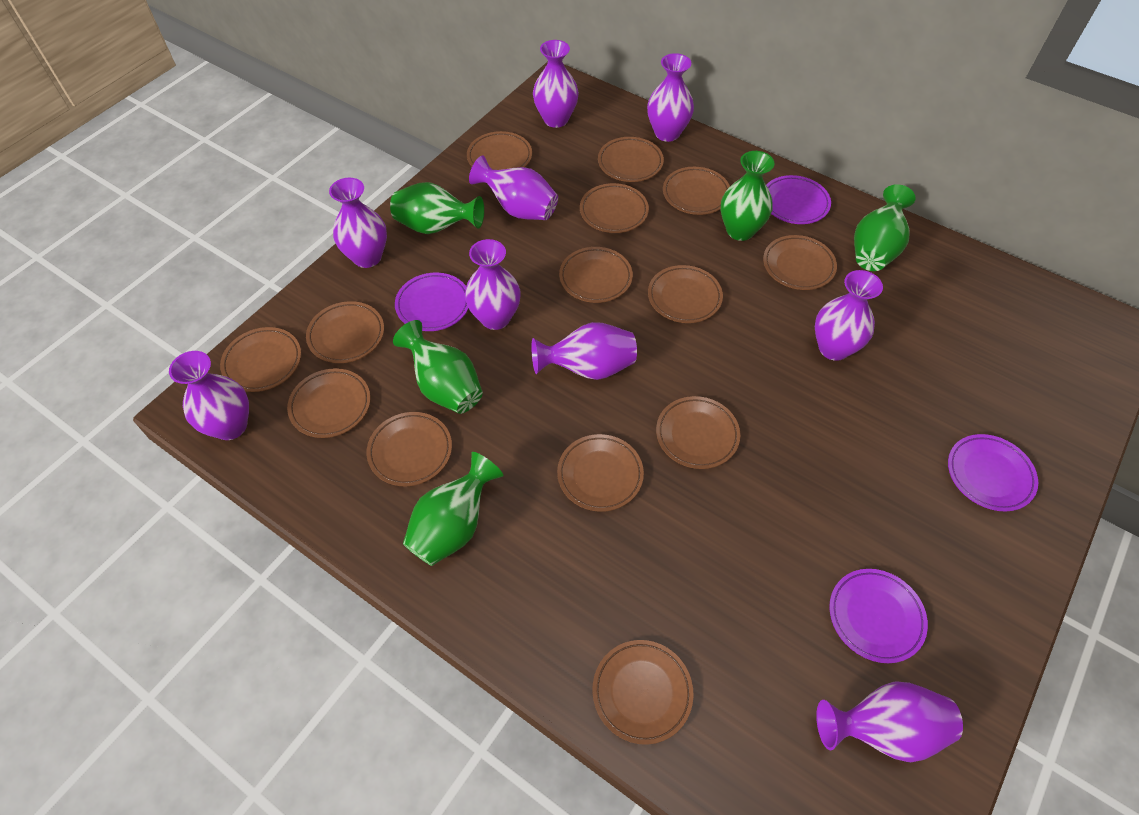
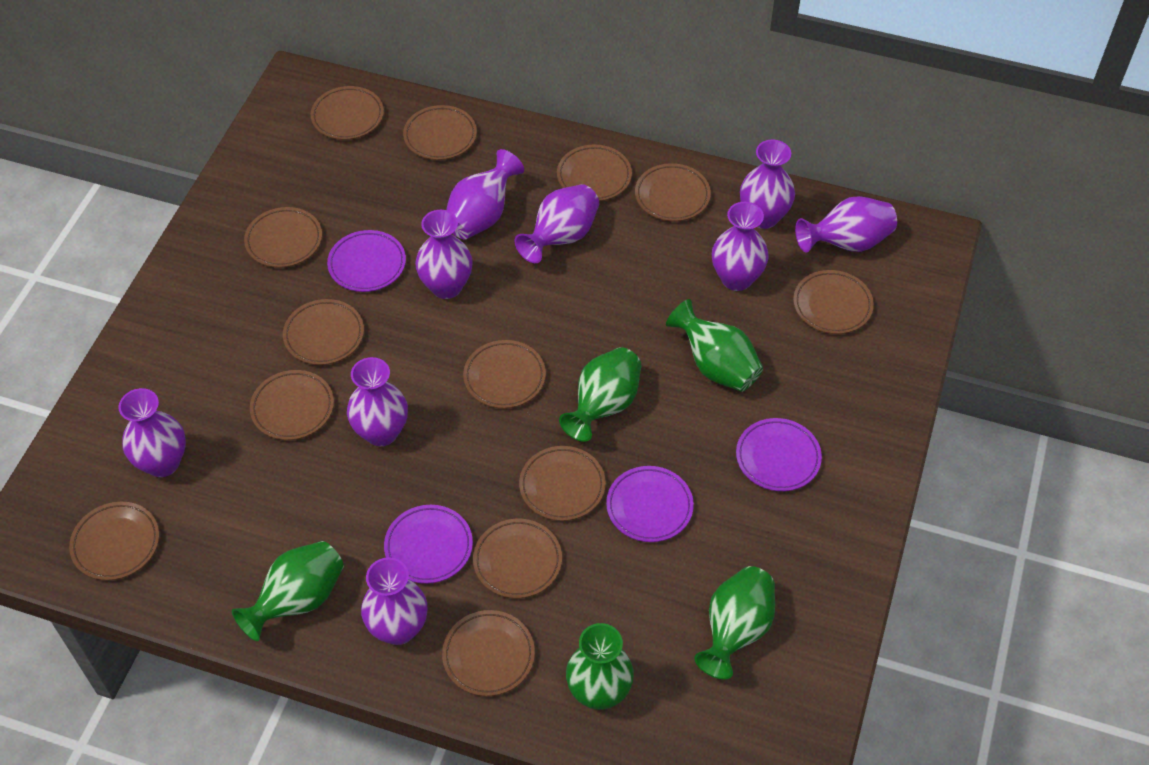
brown plate: 14 -> 13

